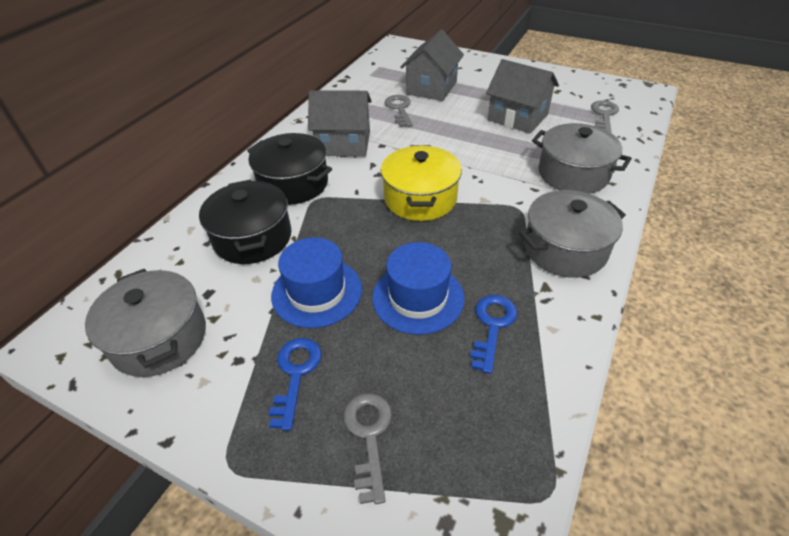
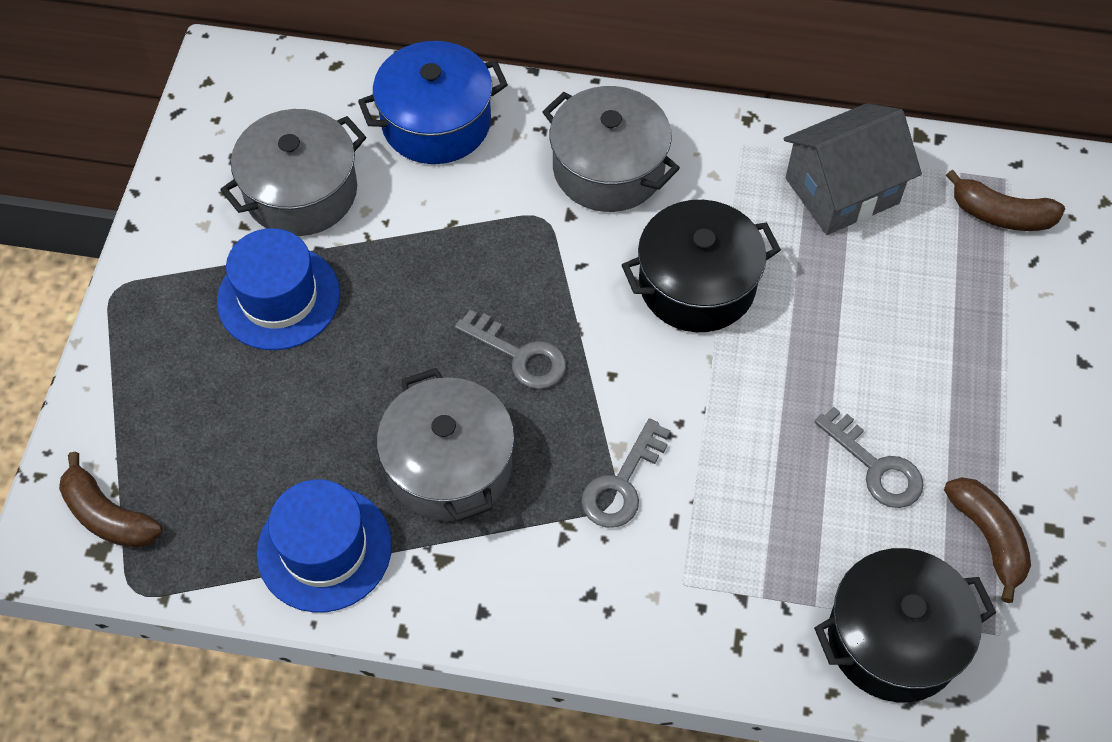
blue key: 2 -> 0
blue pot: 0 -> 1
brown banana: 0 -> 3
grey house: 3 -> 1
yellow pot: 1 -> 0

